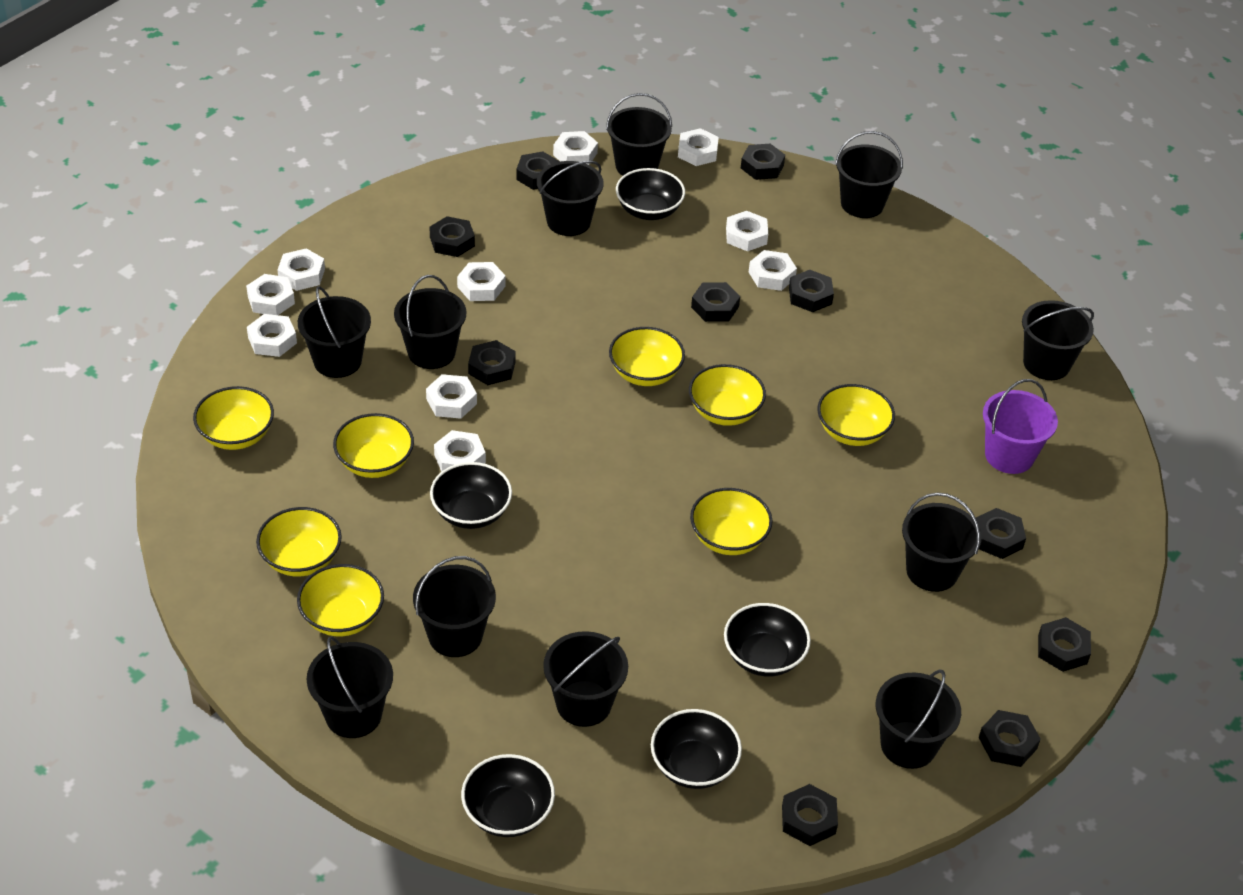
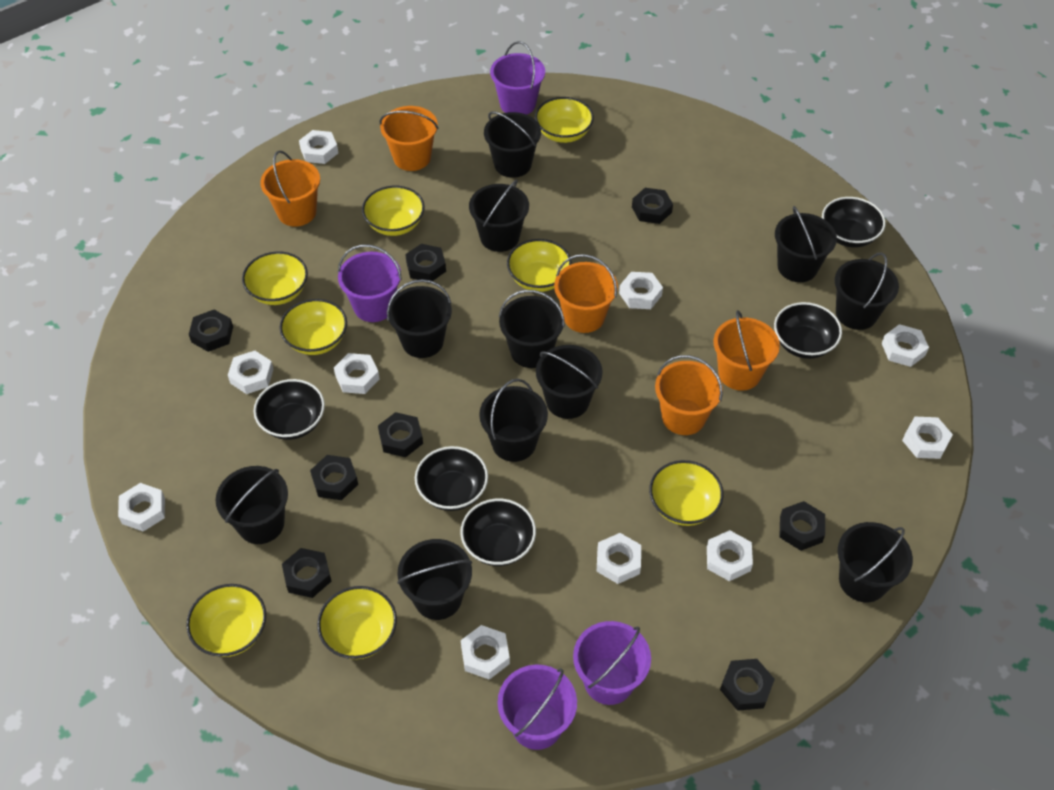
black nut: 10 -> 8
orange bucket: 0 -> 5
purple bucket: 1 -> 4

